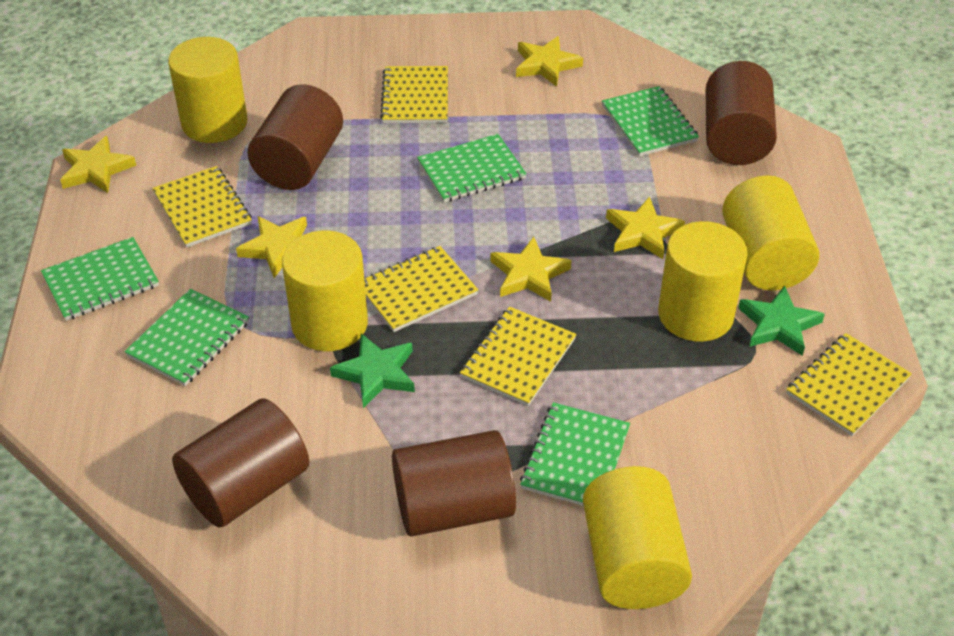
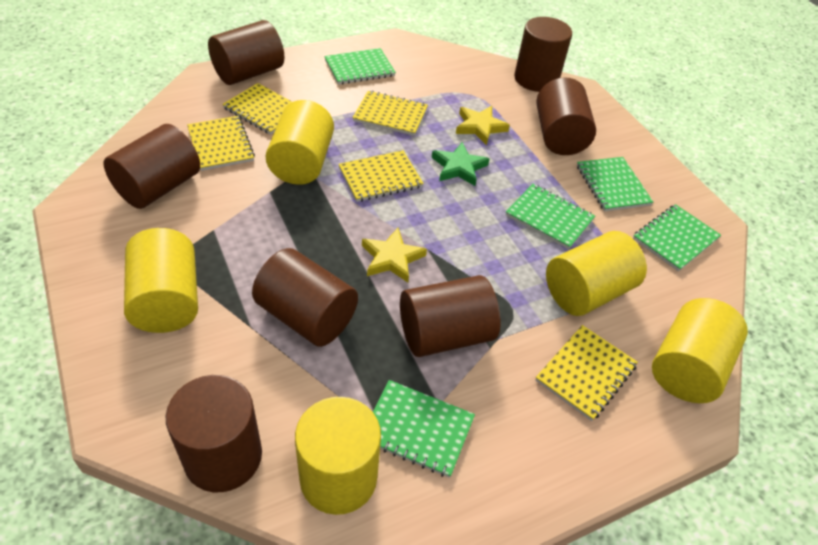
brown cylinder: 4 -> 7
green star: 2 -> 1
yellow star: 5 -> 2

